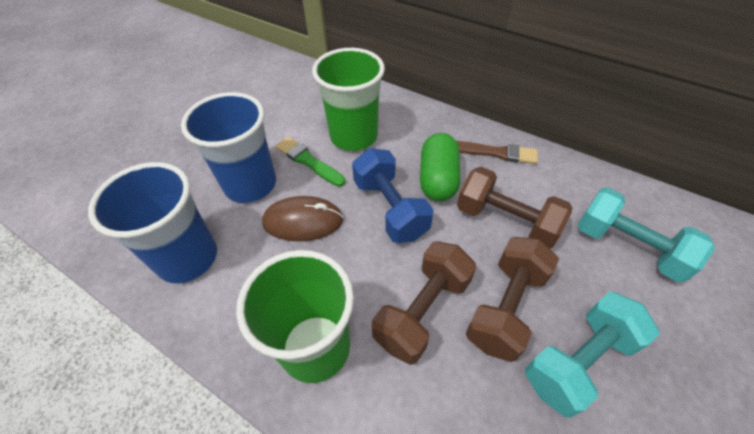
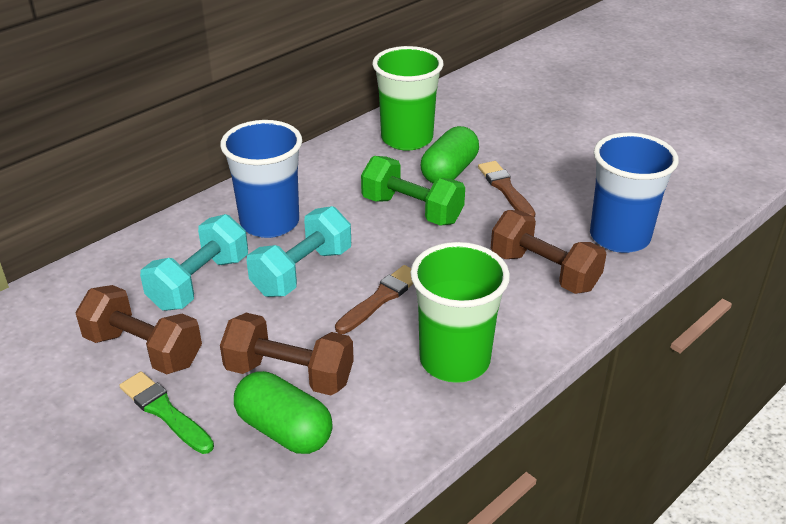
blue dumbbell: 1 -> 0
brown brush: 1 -> 2
brown mouse: 1 -> 0
green capsule: 1 -> 2
green dumbbell: 0 -> 1

